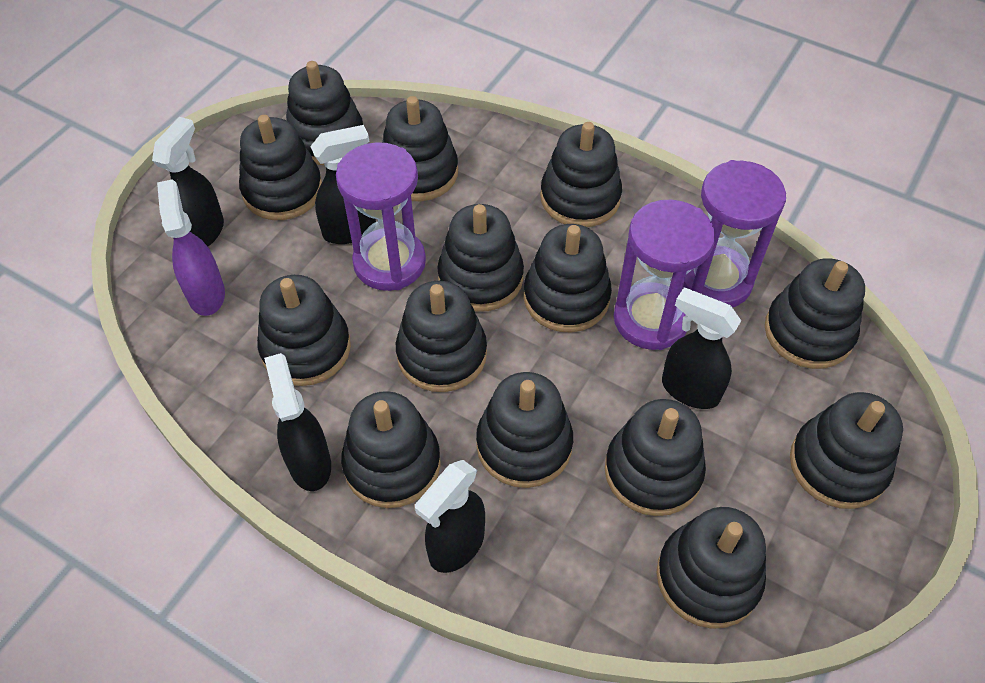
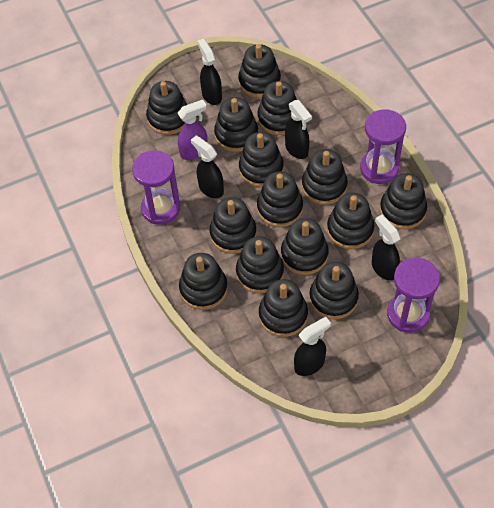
black stacking toy: 14 -> 15

